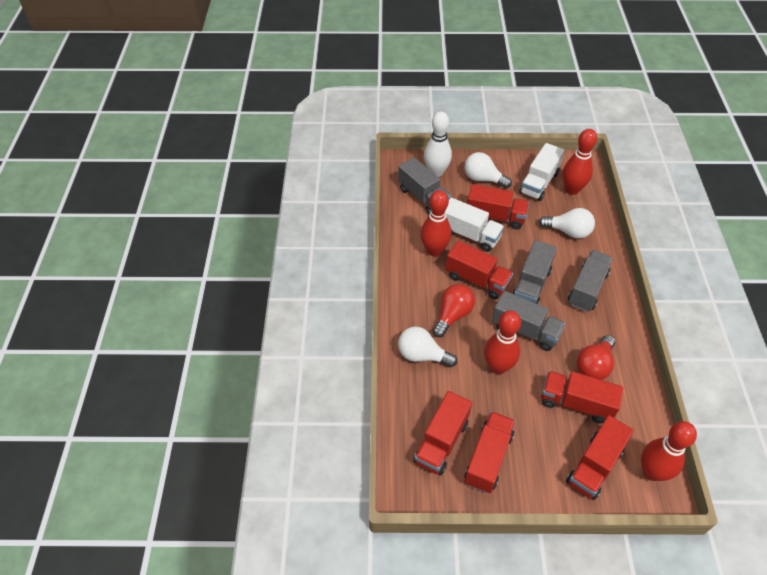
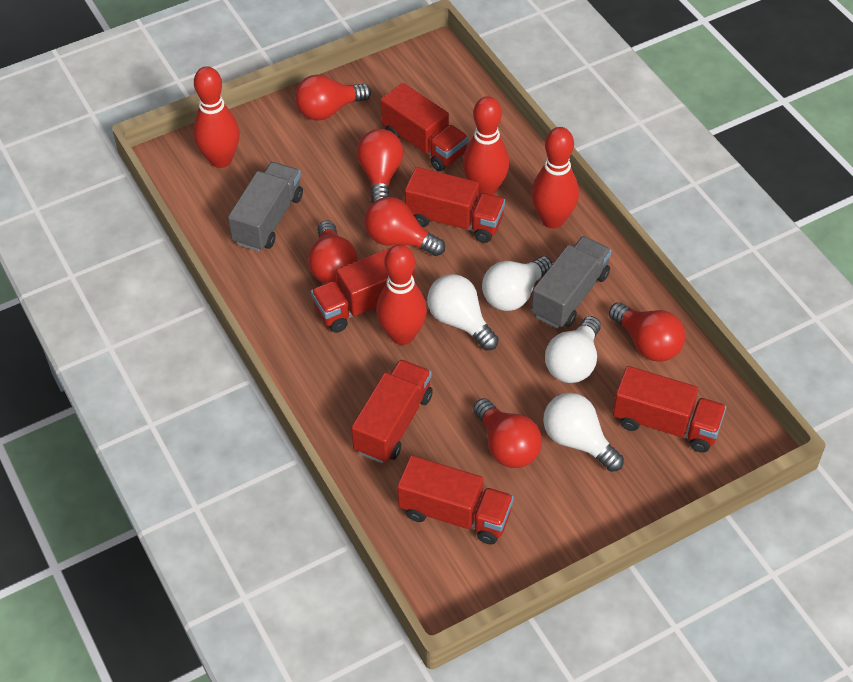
grey truck: 4 -> 2
red light bulb: 2 -> 6
white bowling pin: 1 -> 0
white light bulb: 3 -> 4
white truck: 2 -> 0

